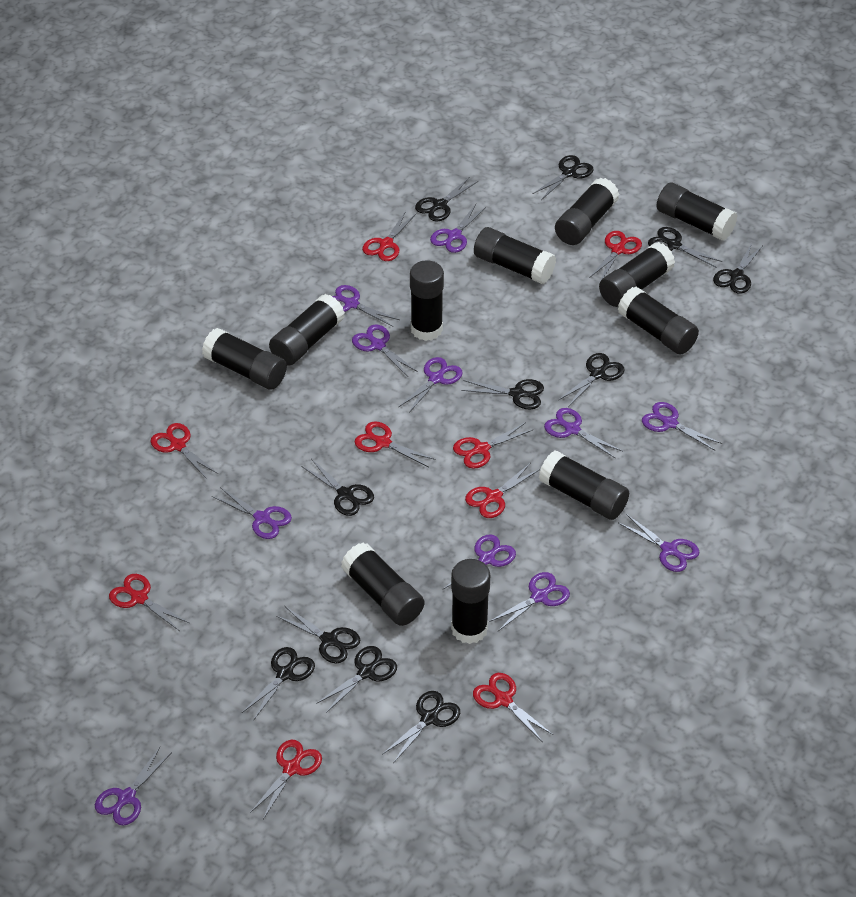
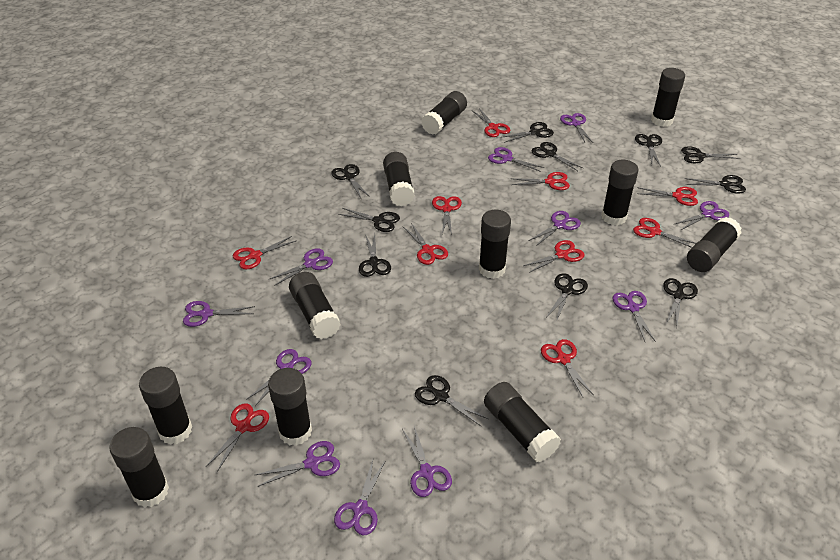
red scissors: 9 -> 10

